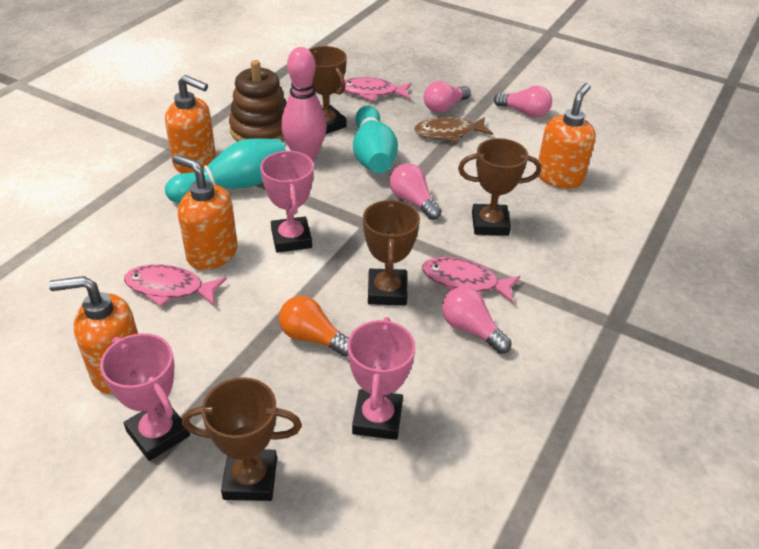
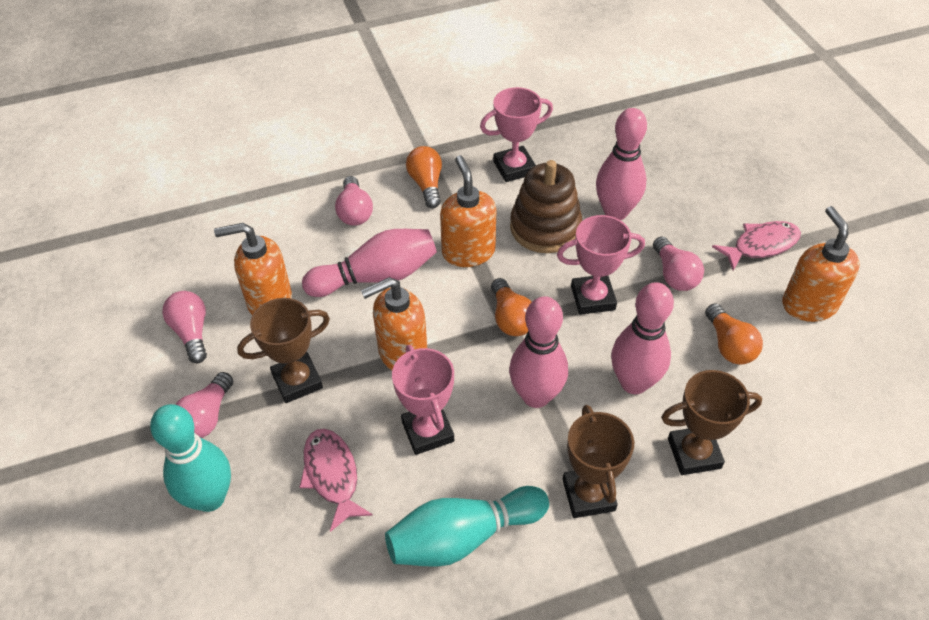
brown fish: 1 -> 0
brown trophy: 4 -> 3
orange light bulb: 1 -> 3
pink bowling pin: 1 -> 4
pink fish: 3 -> 2

